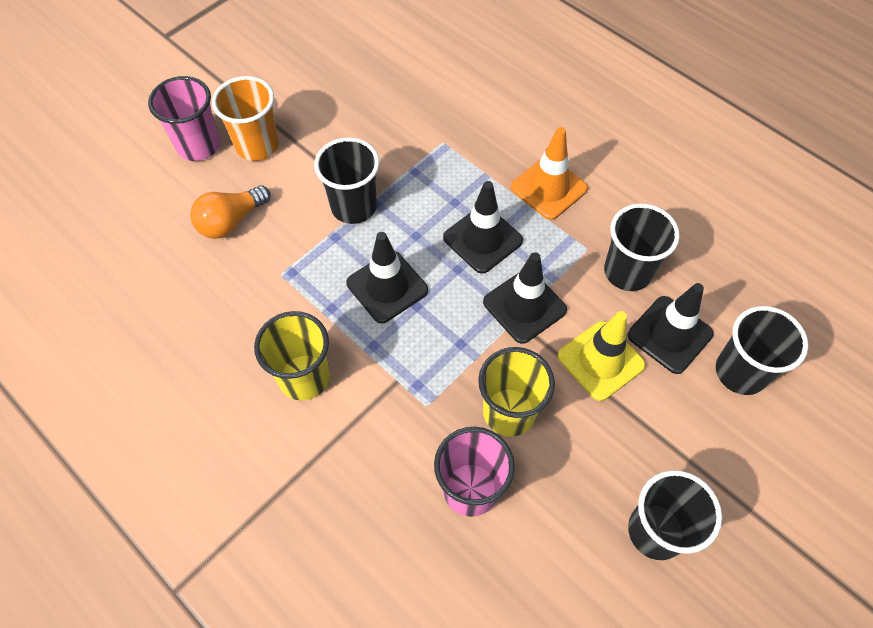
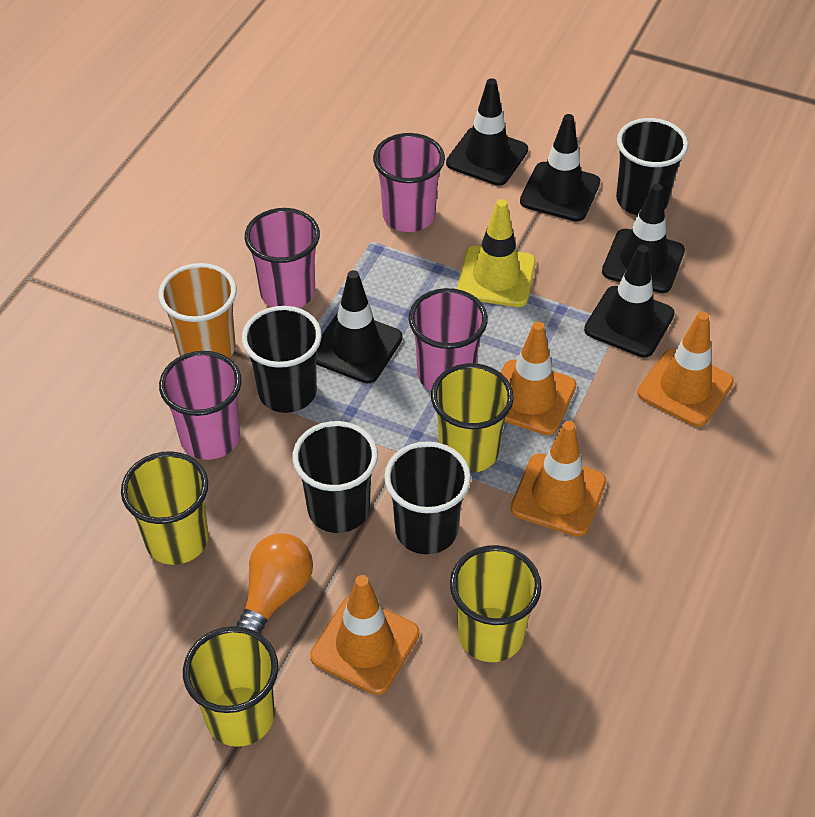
black traffic cone: 4 -> 5
orange traffic cone: 1 -> 4
pink cup: 2 -> 4
yellow cup: 2 -> 4

